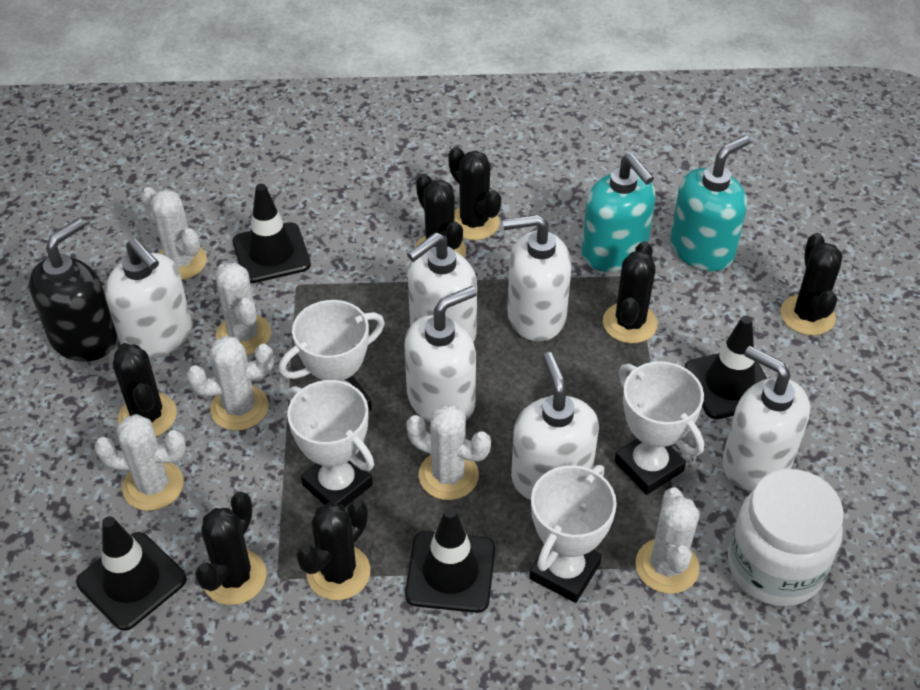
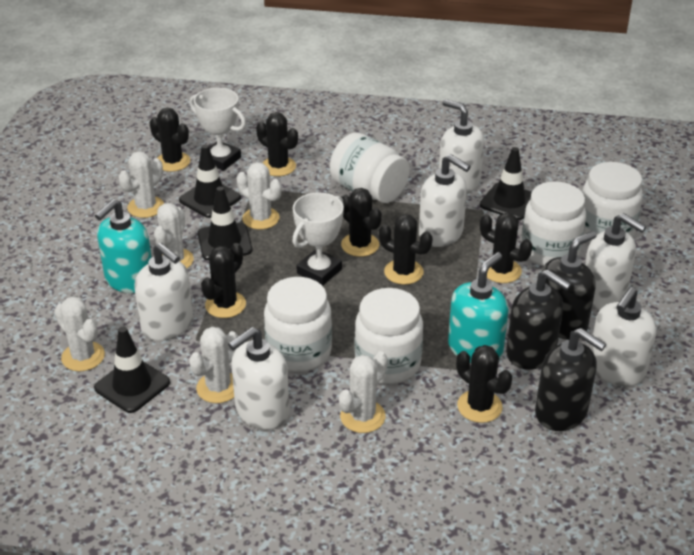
black soap dispenser: 1 -> 3
white jar: 1 -> 5
white trophy: 4 -> 2

